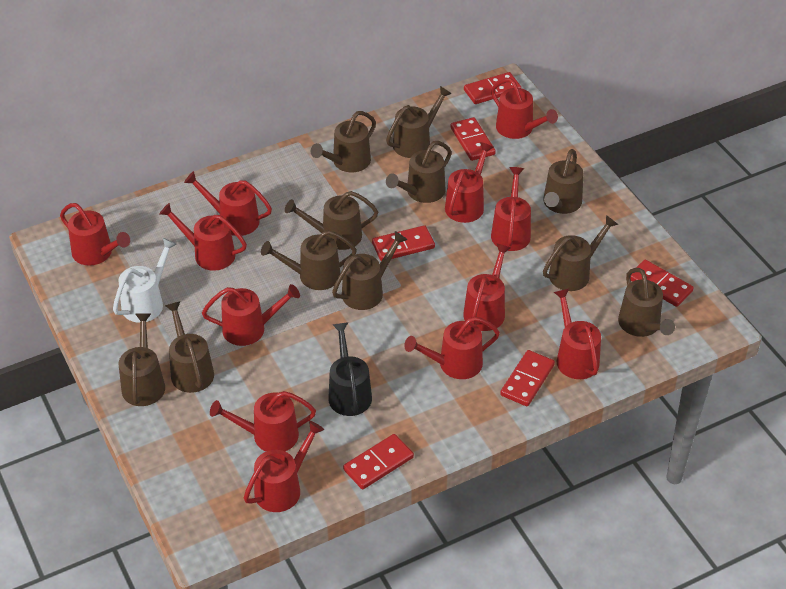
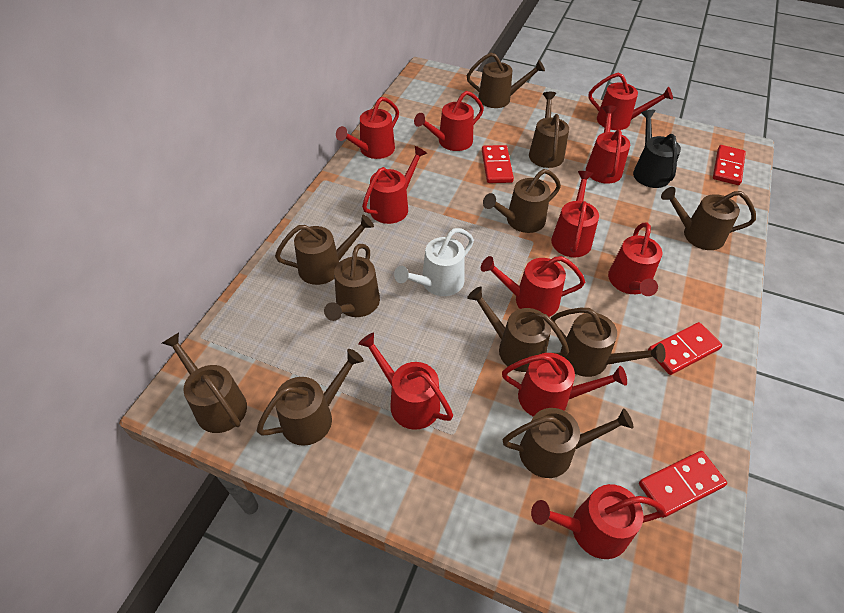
red domino: 6 -> 4
red watering can: 12 -> 11

